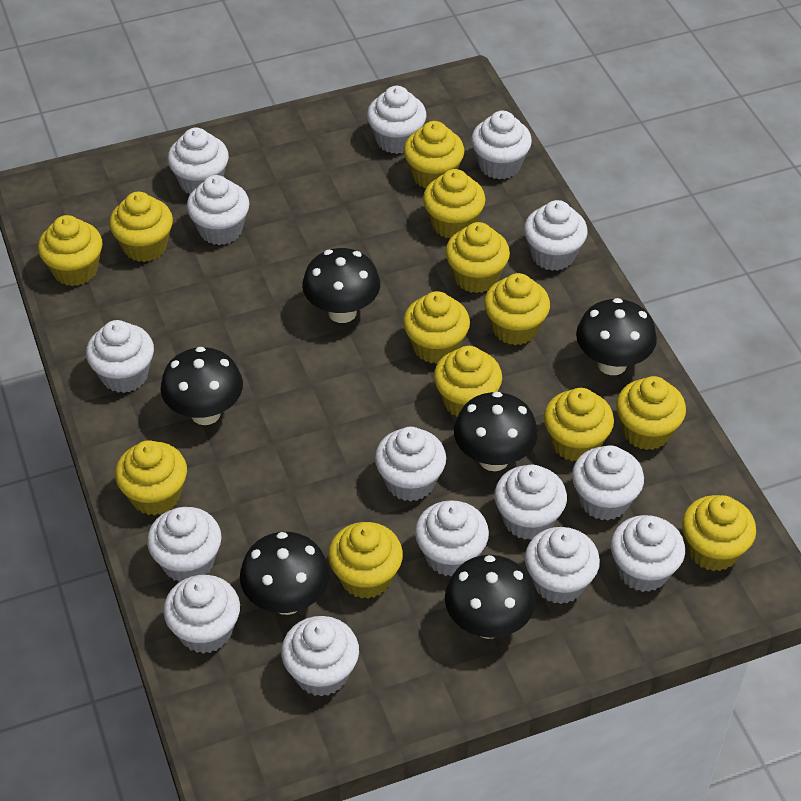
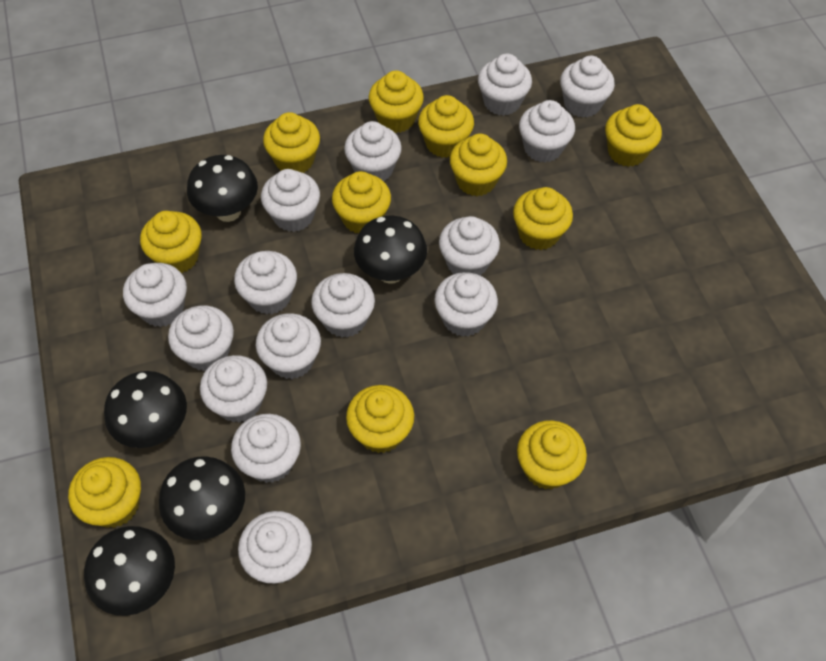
black mushroom: 6 -> 5
yellow cupcake: 13 -> 11

